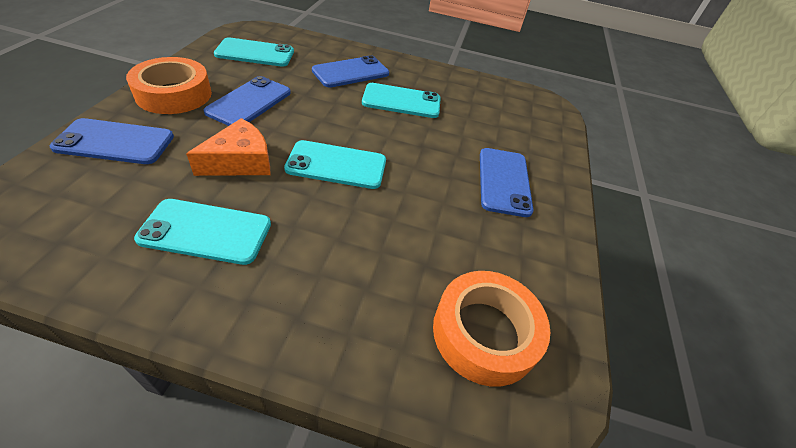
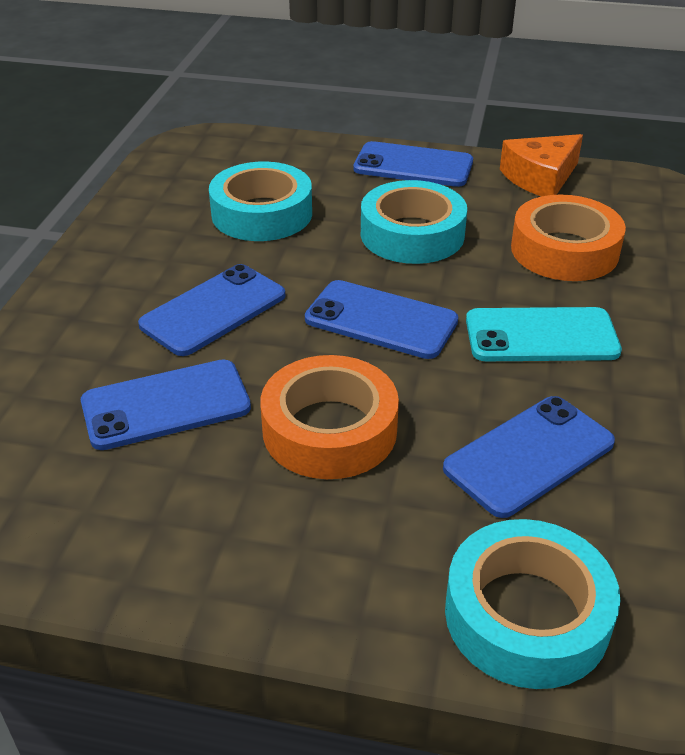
blue phone: 4 -> 5
turquoise phone: 4 -> 1
turquoise tape: 0 -> 3

